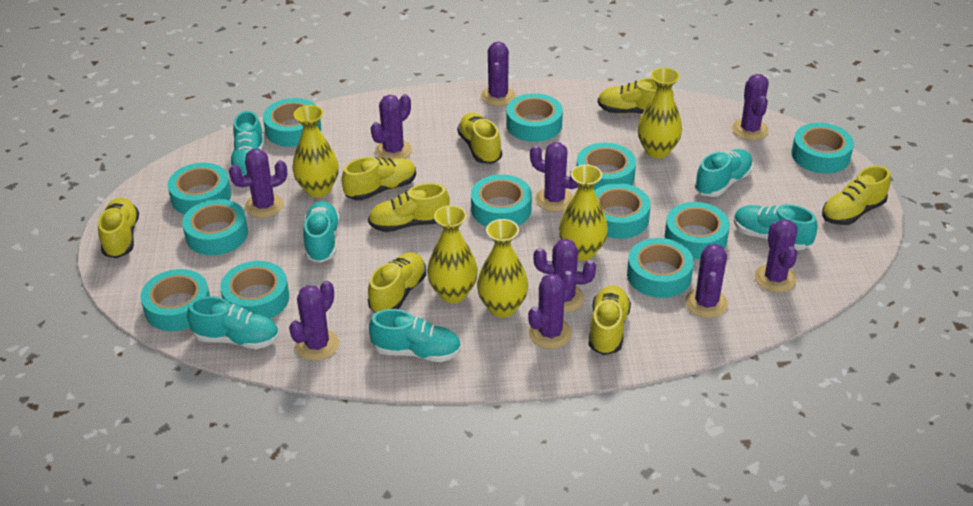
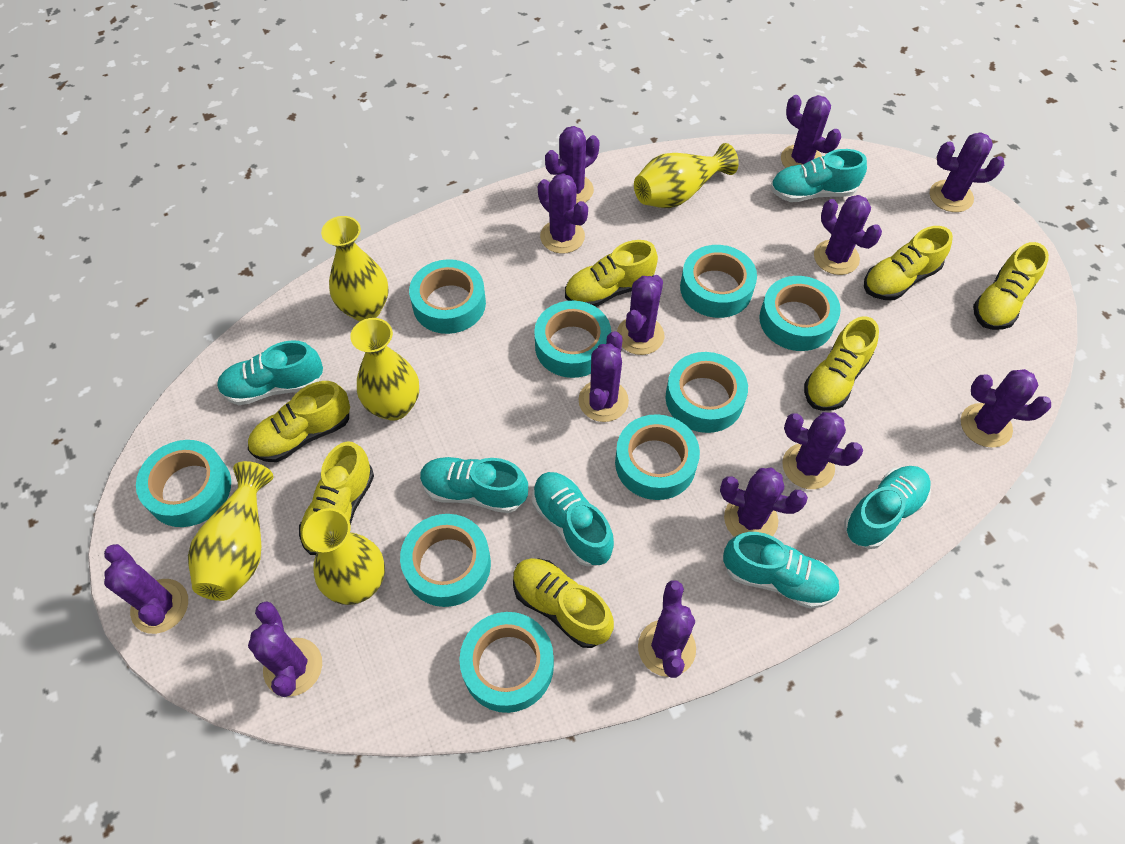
purple cactus: 10 -> 13
turquoise tape: 12 -> 9
yellow shoe: 8 -> 7

